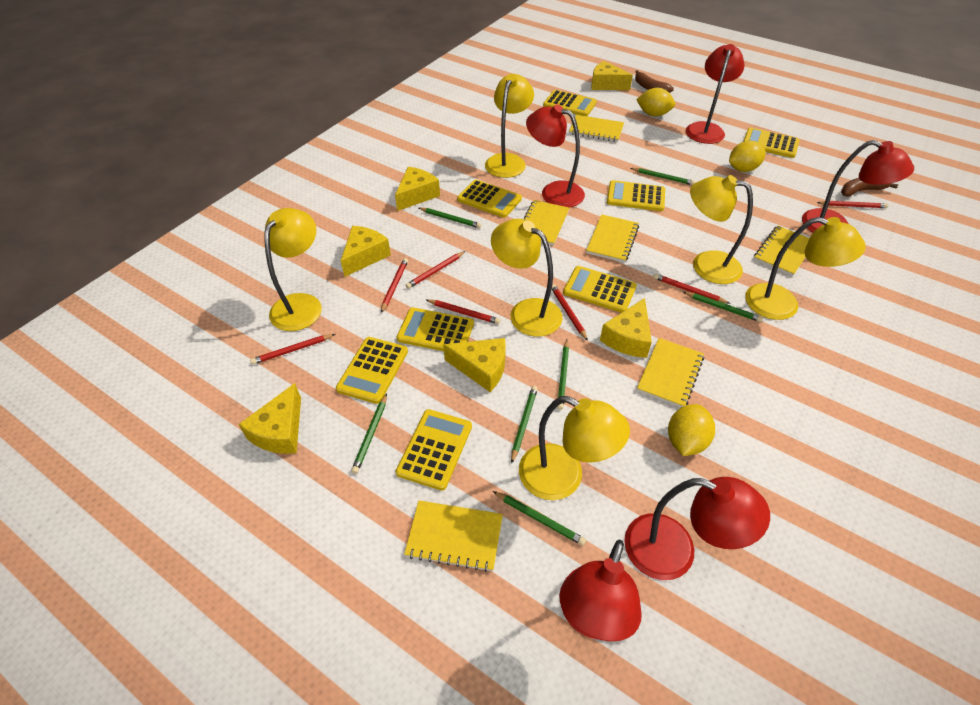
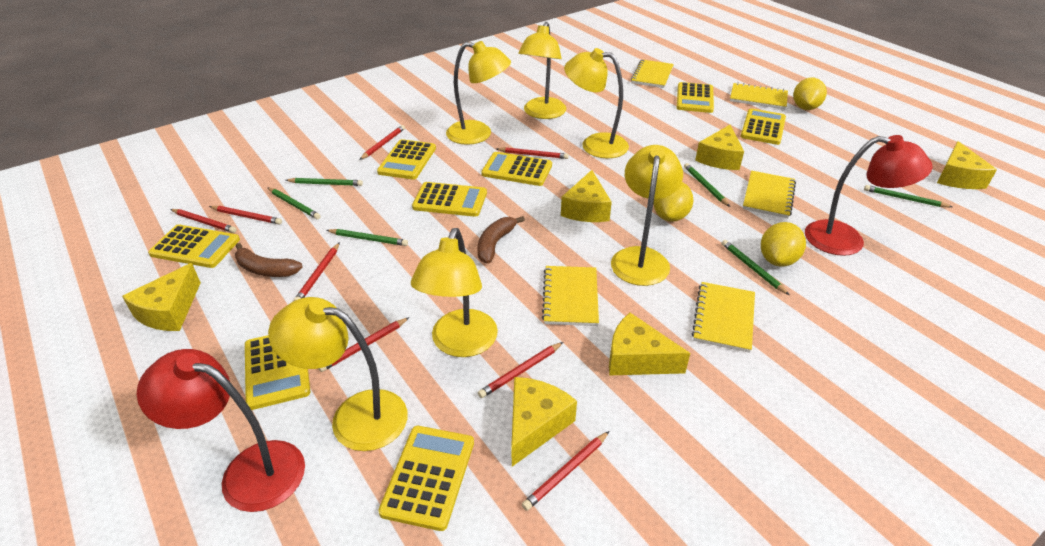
green pencil: 7 -> 6
red lamp: 5 -> 2
red pencil: 7 -> 8
yellow notebook: 6 -> 5

